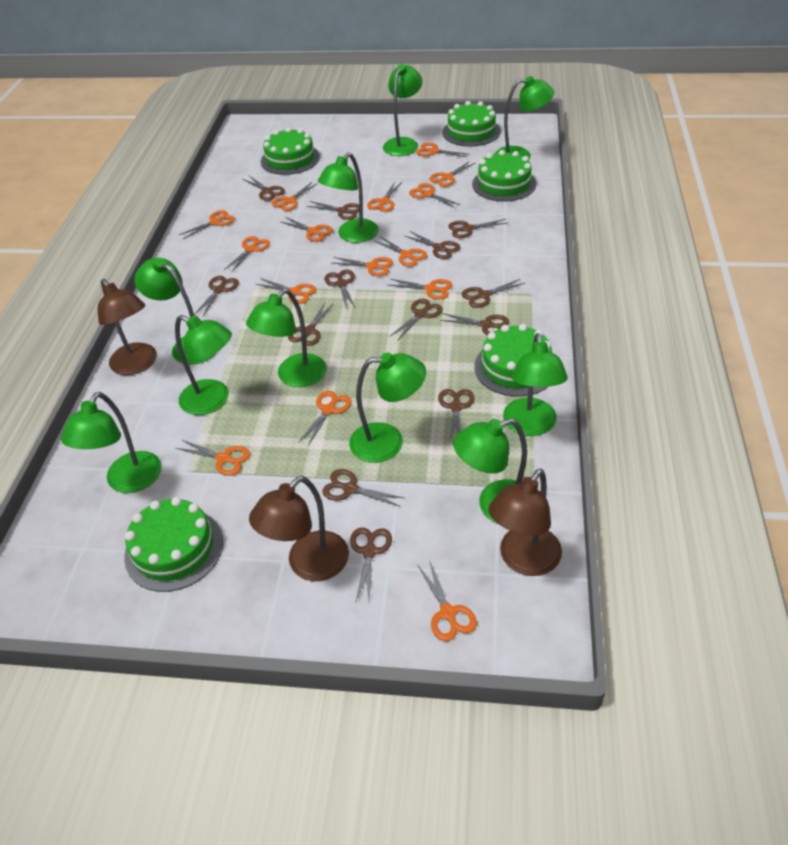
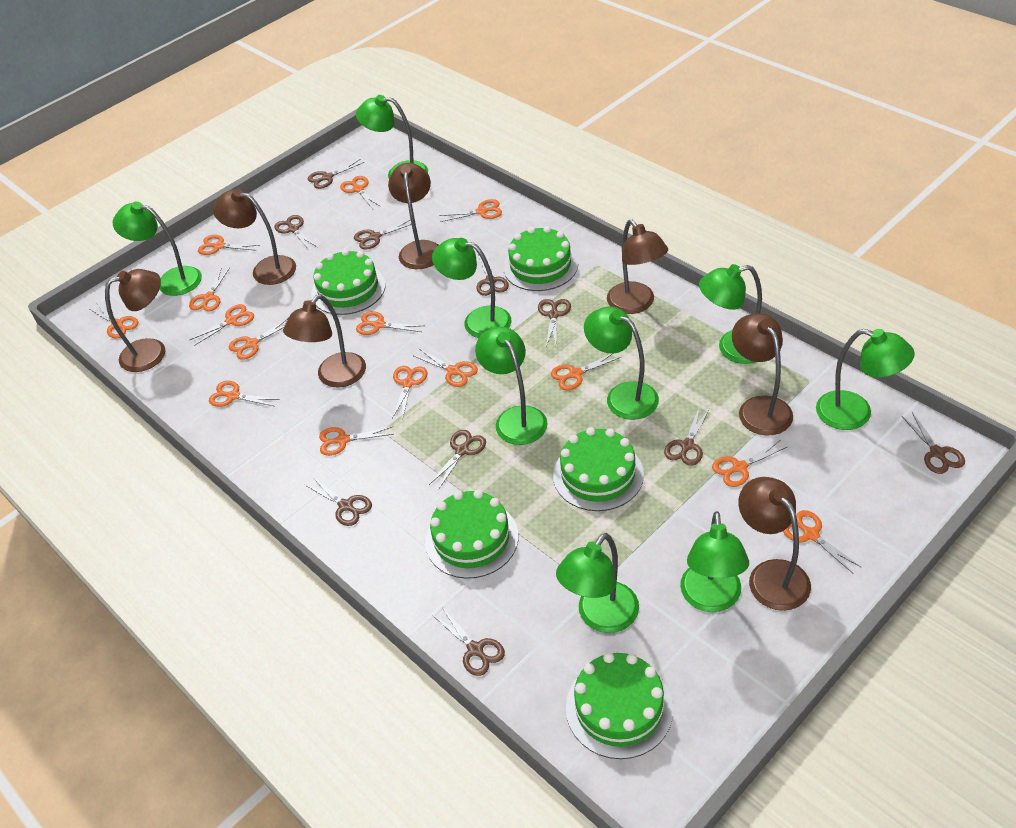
brown lamp: 3 -> 7
brown scissors: 13 -> 10
green lamp: 10 -> 9

